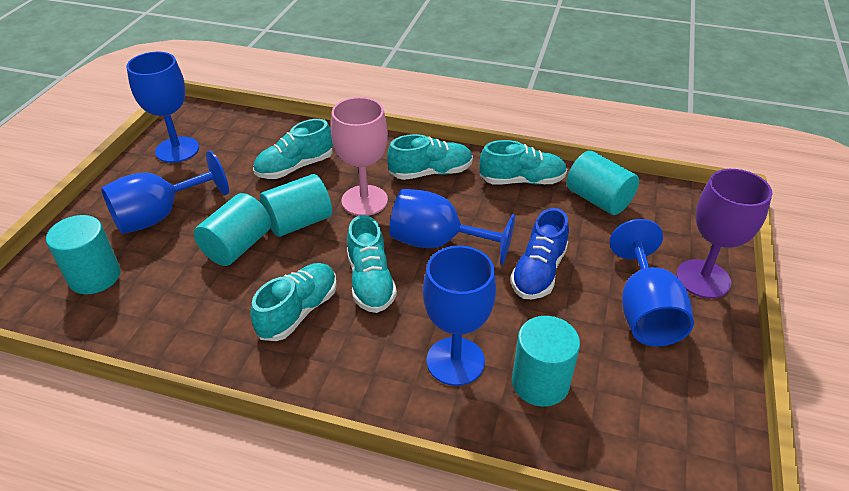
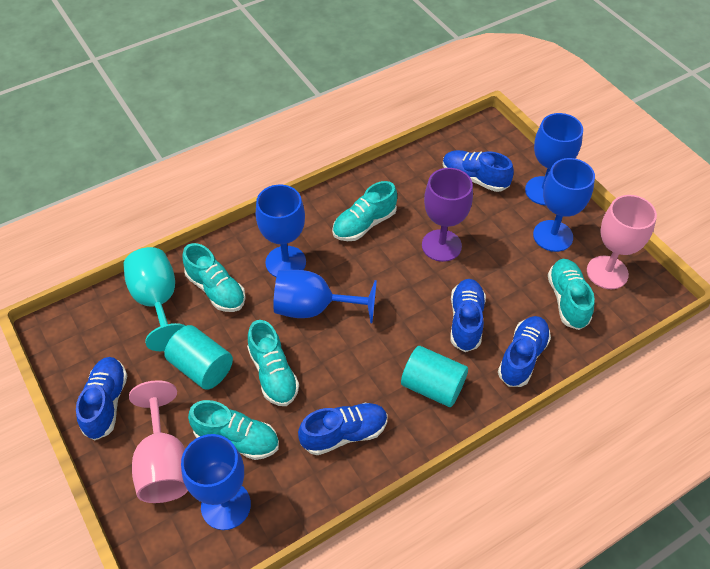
blue shoe: 1 -> 5
pink goblet: 1 -> 2
turquoise cylinder: 5 -> 2
turquoise goblet: 0 -> 1

